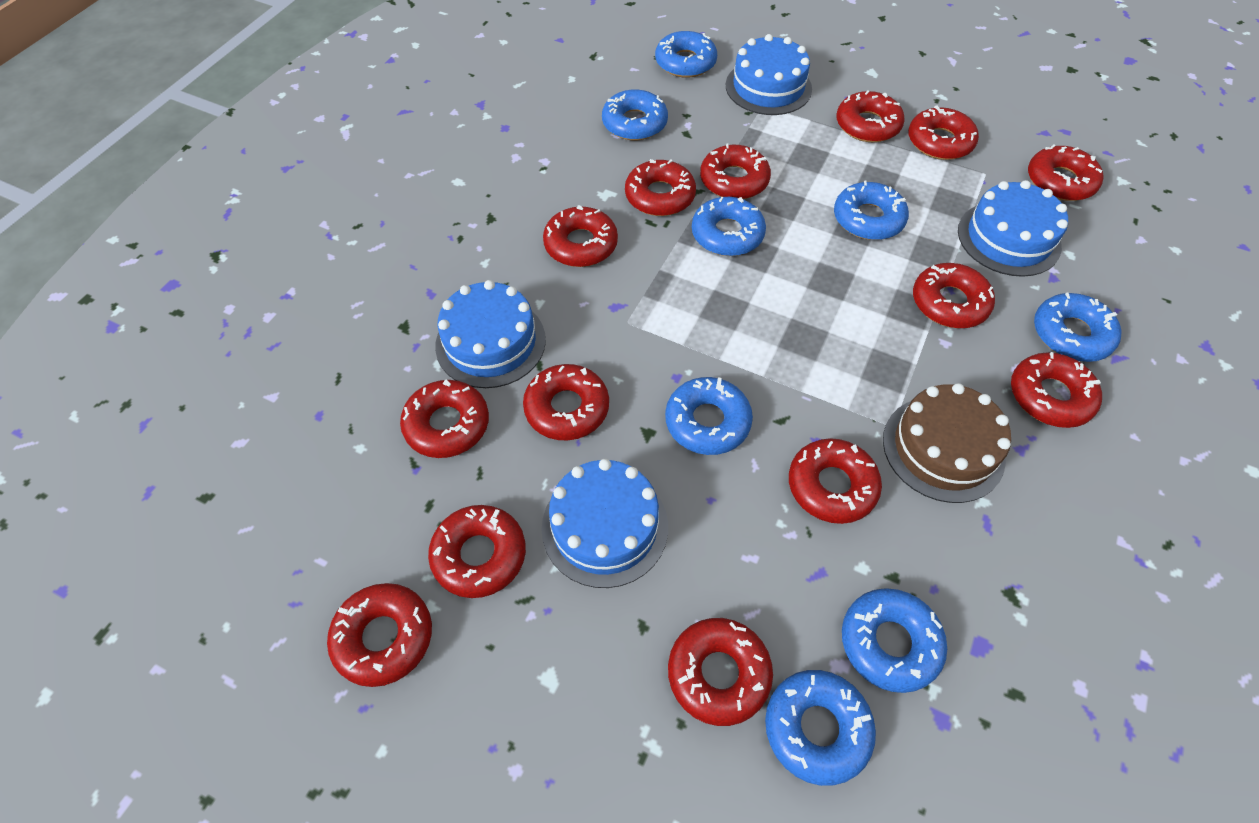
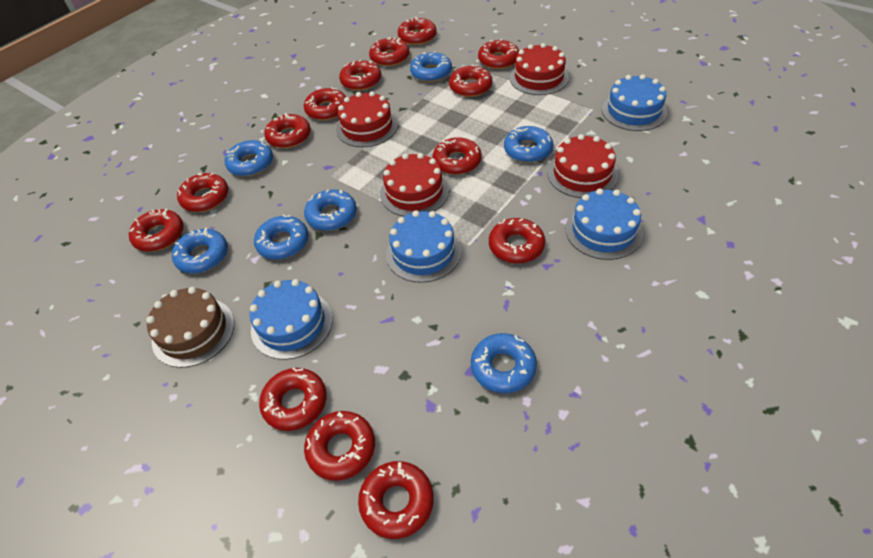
blue donut: 8 -> 7
red cake: 0 -> 4

